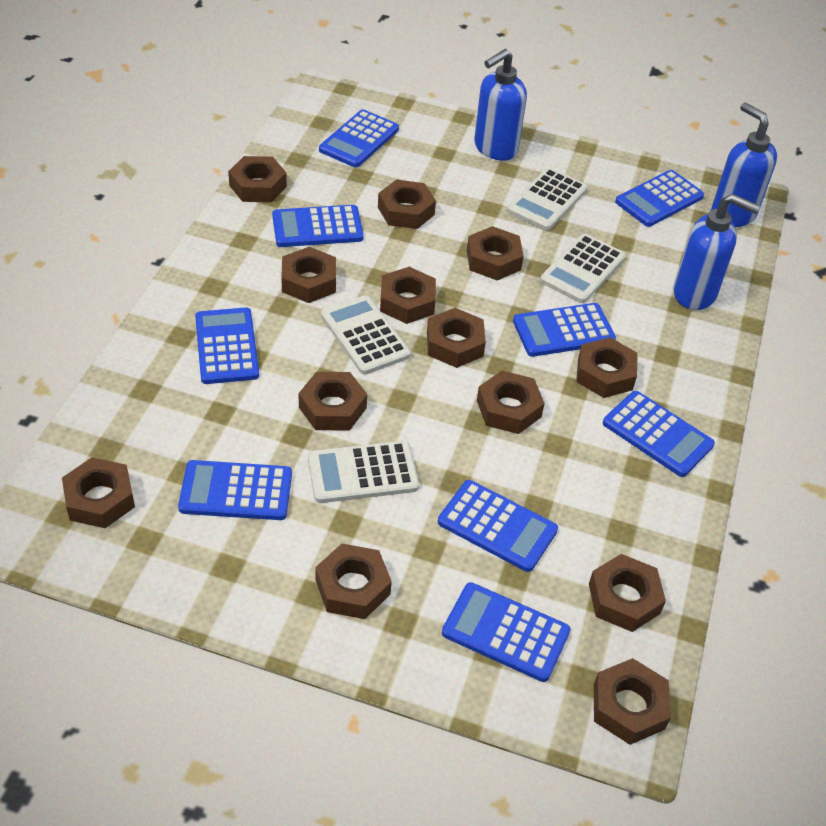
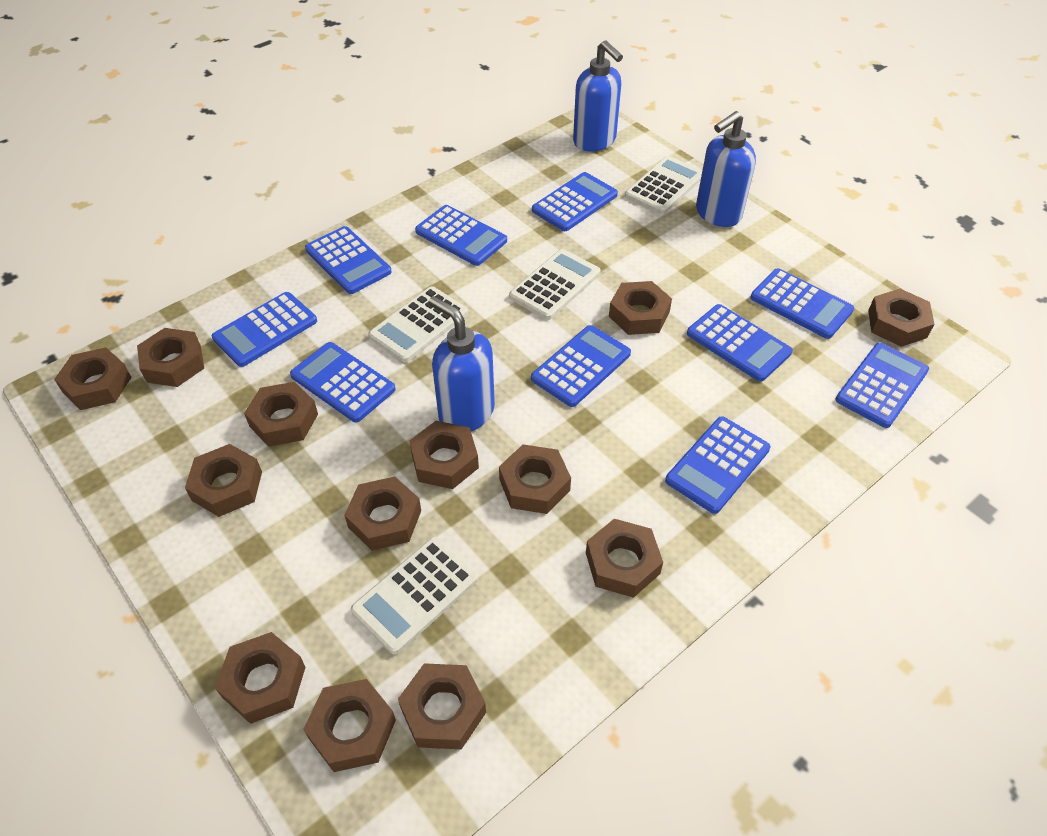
blue calculator: 9 -> 10

